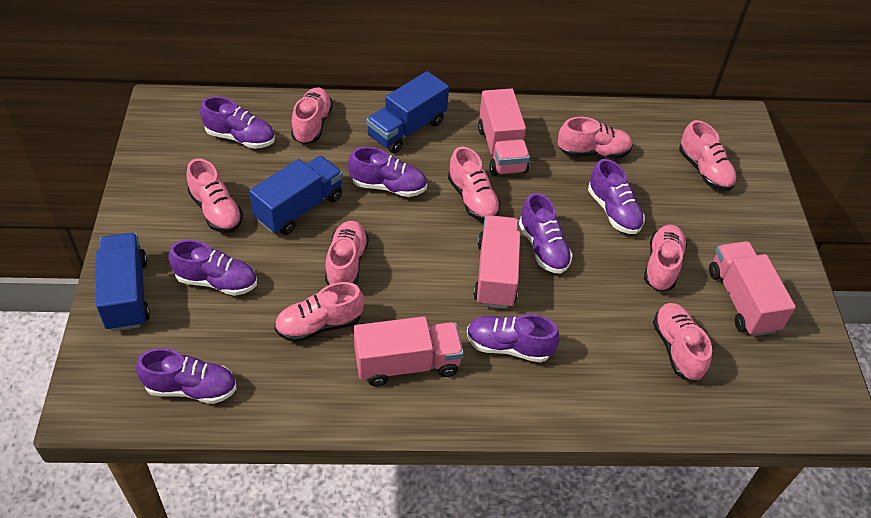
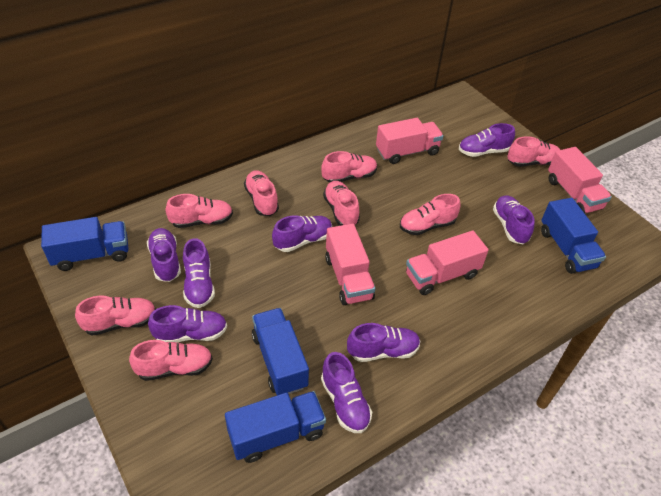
blue truck: 3 -> 4
pink shoe: 9 -> 8
purple shoe: 7 -> 8

